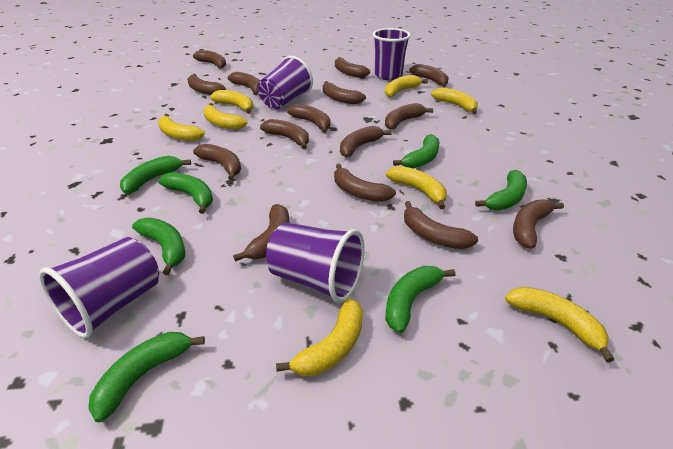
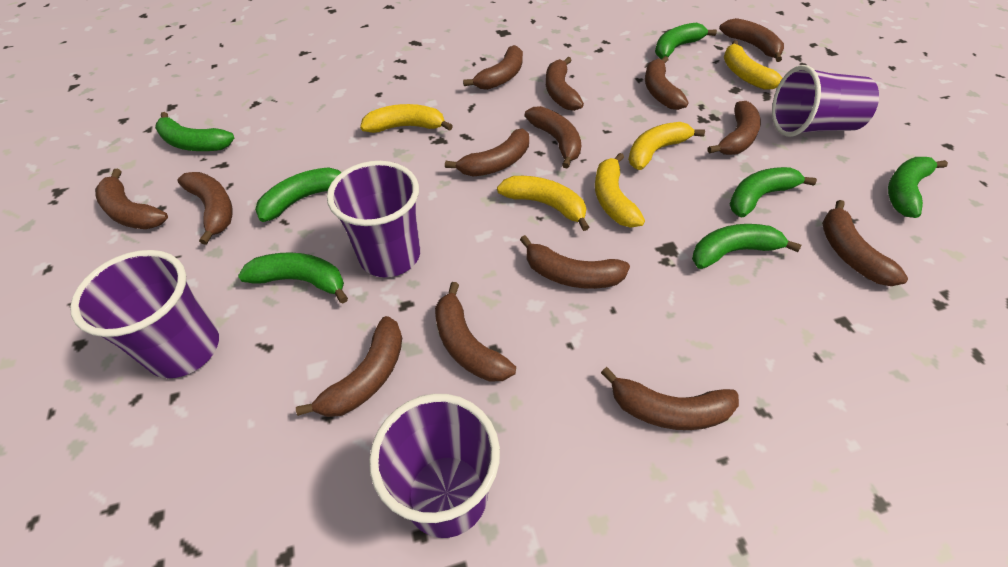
brown banana: 15 -> 14
yellow banana: 8 -> 5

